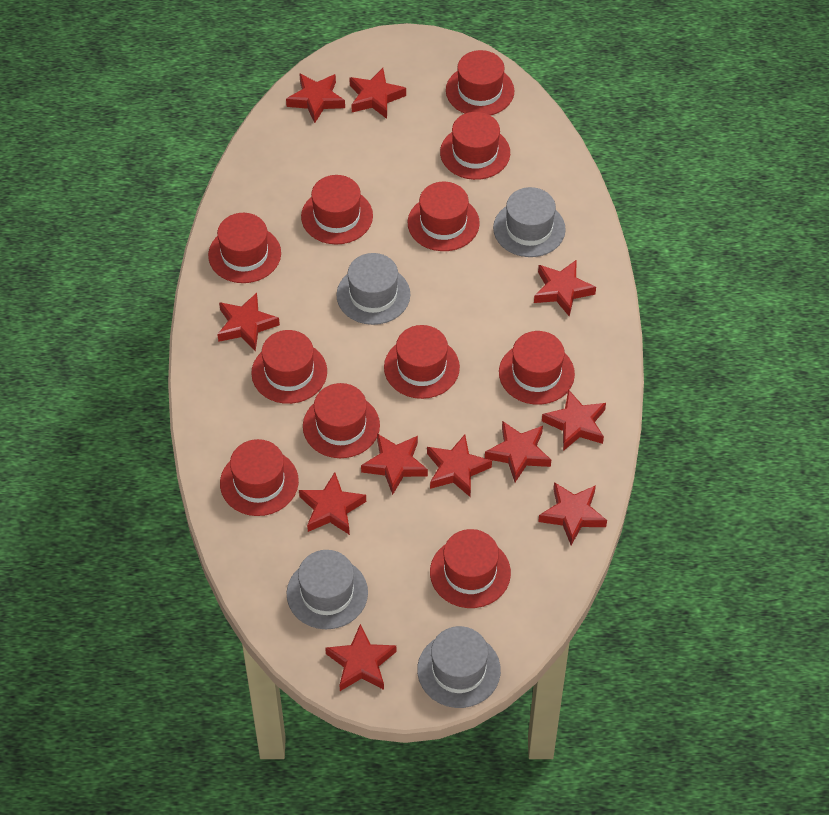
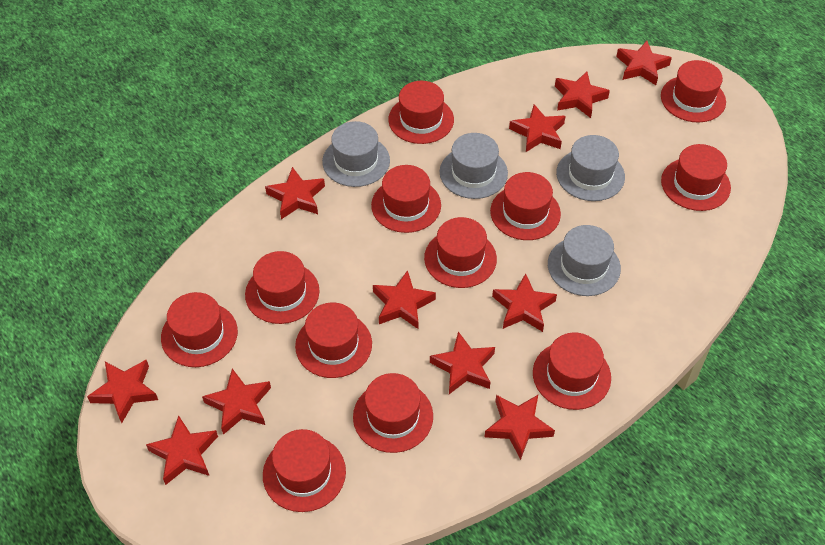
red hat: 11 -> 12

